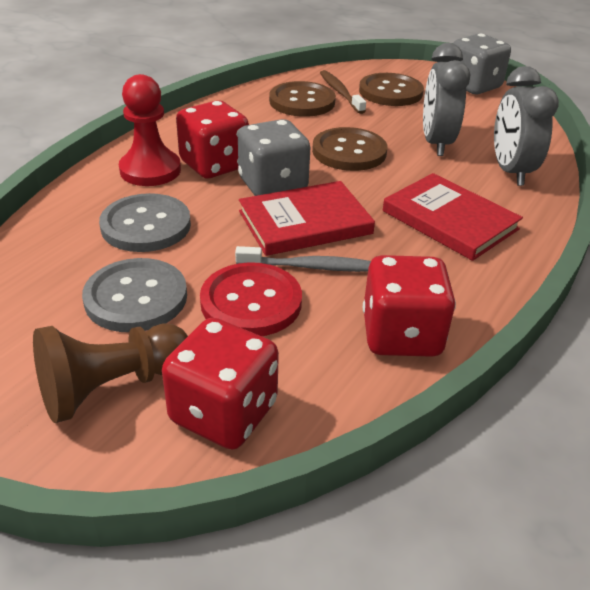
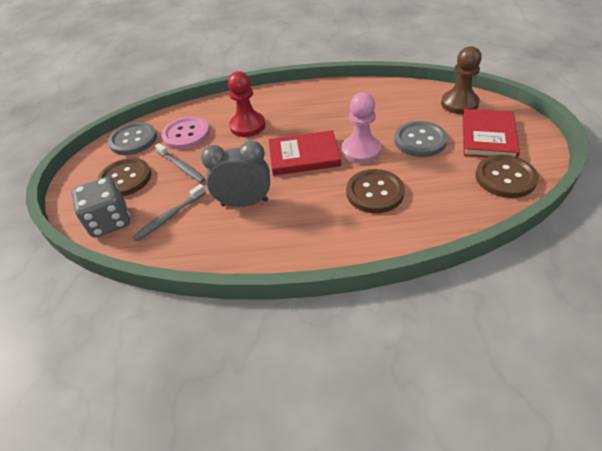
brown toothbrush: 1 -> 0
grey clock: 2 -> 1
grey dice: 2 -> 1
grey toothbrush: 1 -> 2
pink button: 0 -> 1
pink pawn: 0 -> 1
red button: 1 -> 0
red dice: 3 -> 0

